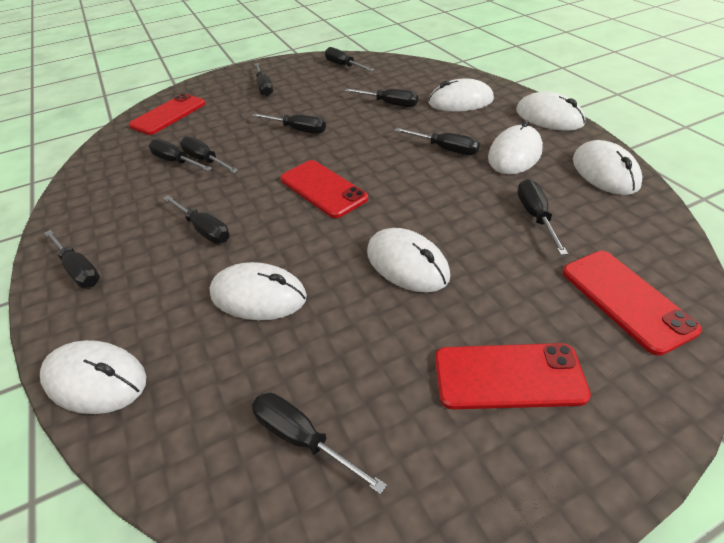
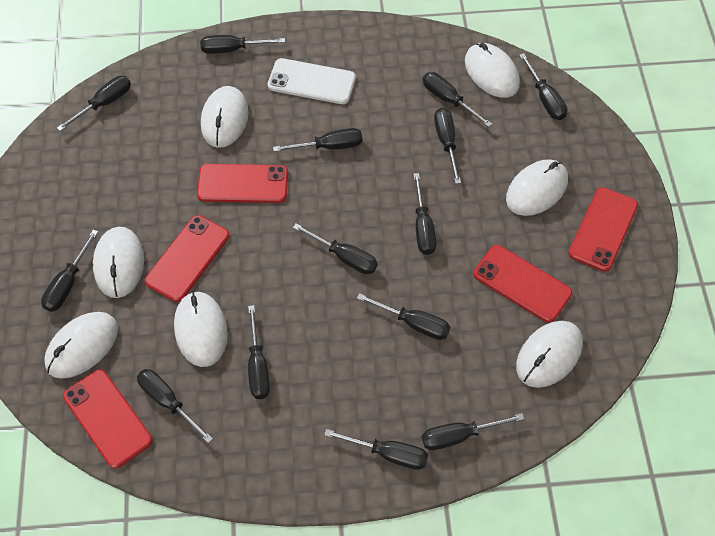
black screwdriver: 11 -> 14
red phone: 4 -> 5
white phone: 0 -> 1

